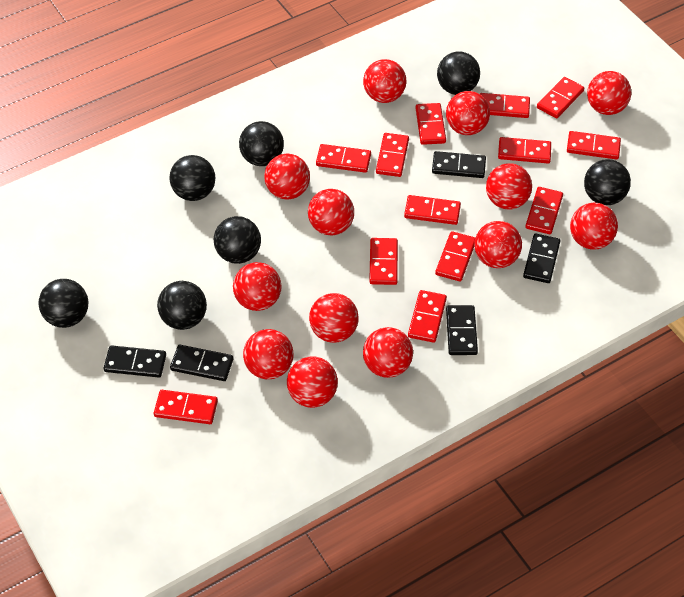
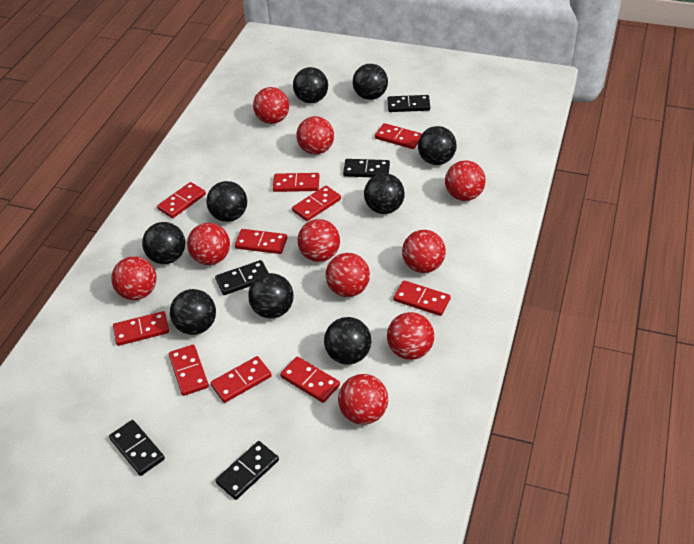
black ball: 7 -> 9
red ball: 13 -> 10
red domino: 13 -> 10

